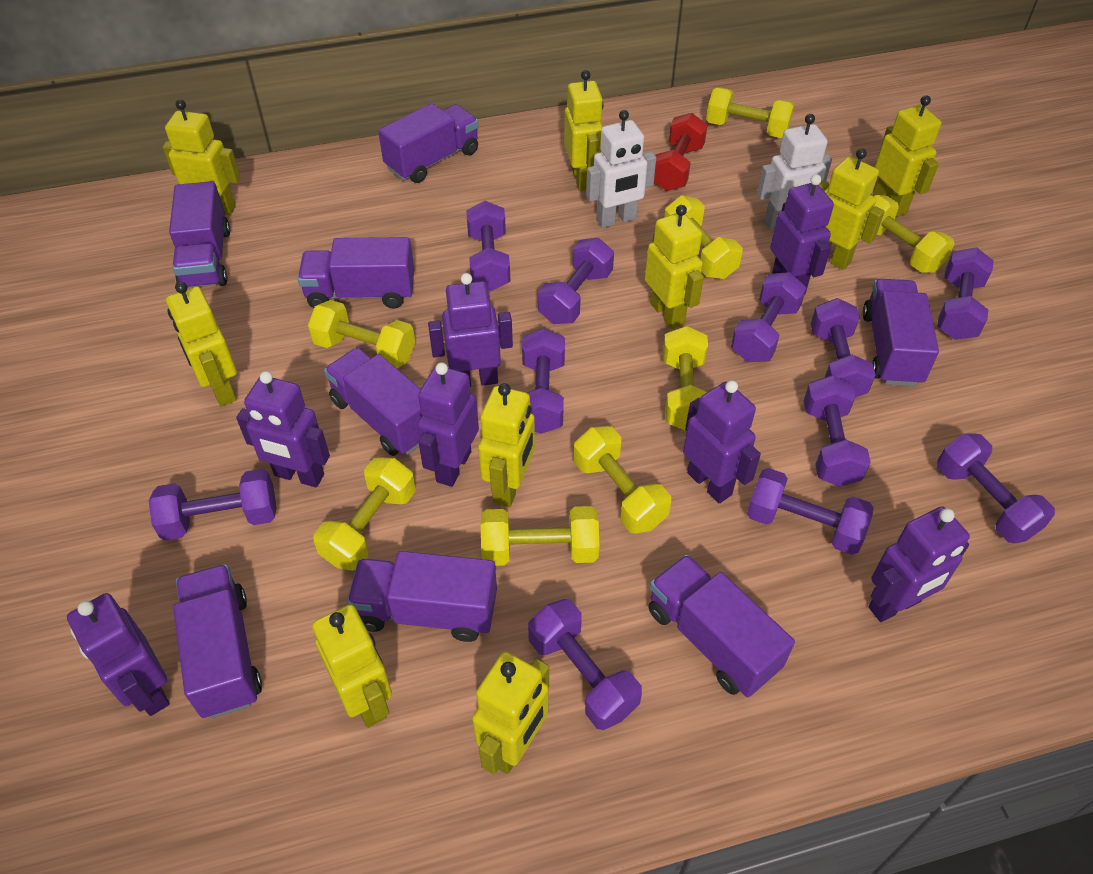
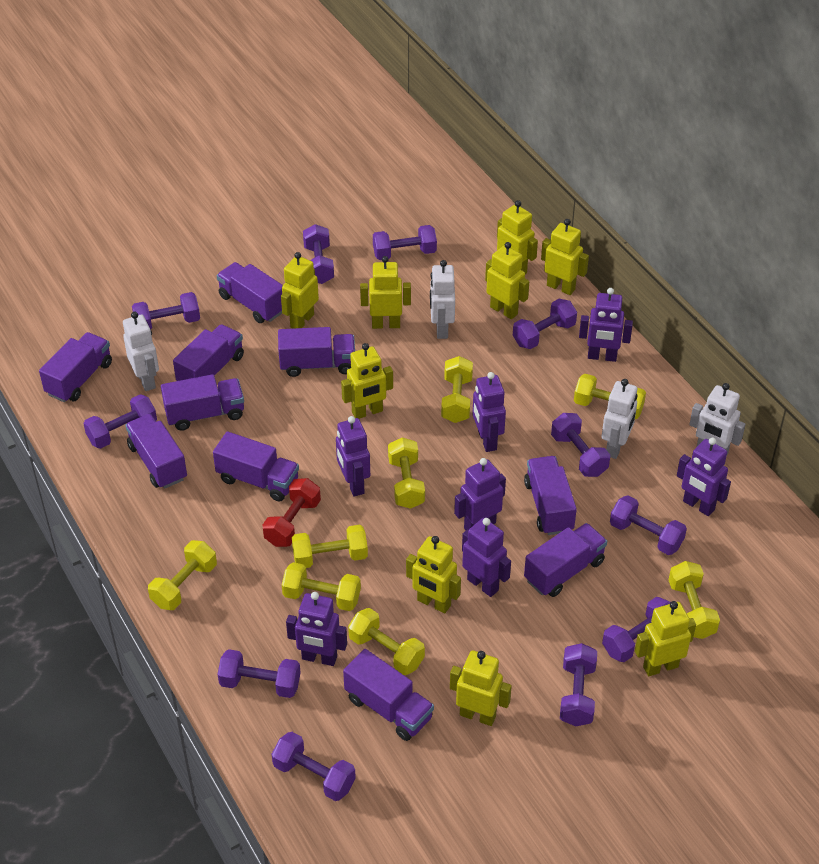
purple truck: 8 -> 10
white robot: 2 -> 4

